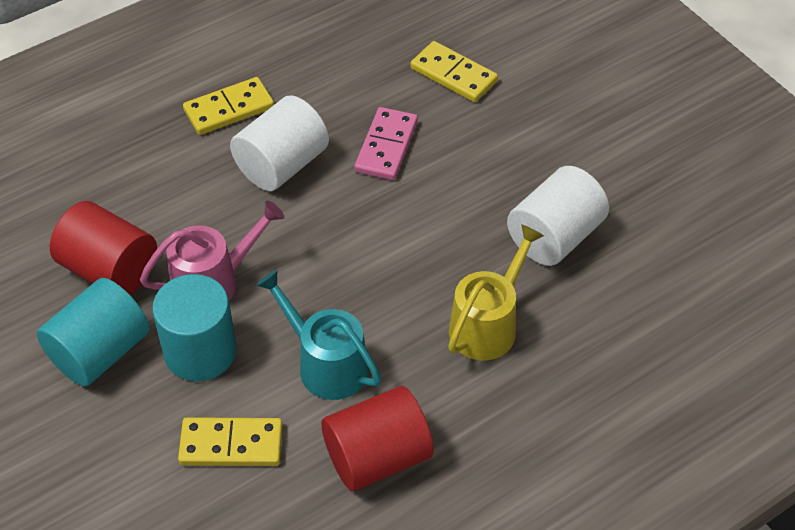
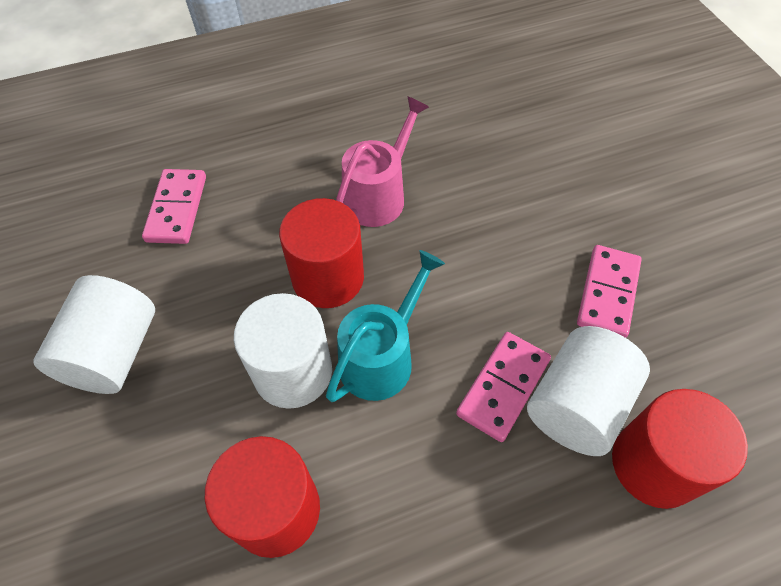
pink domino: 1 -> 3
red cylinder: 2 -> 3
turquoise cylinder: 2 -> 0
white cylinder: 2 -> 3
yellow domino: 3 -> 0
yellow watering can: 1 -> 0

